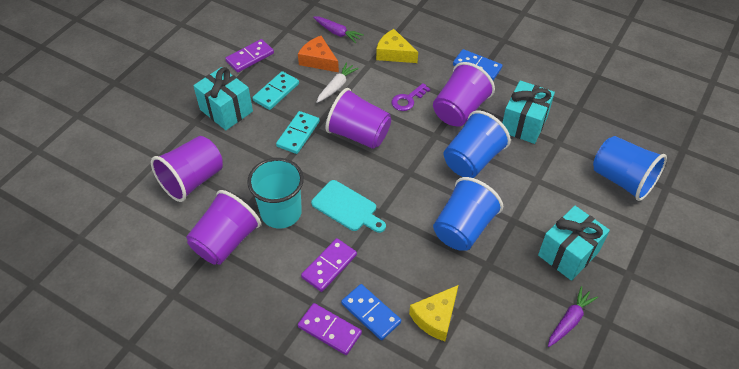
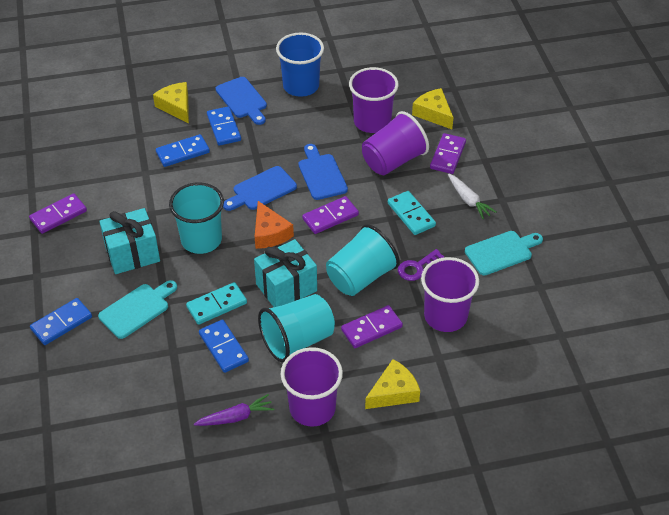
blue cup: 3 -> 1
blue cutting board: 0 -> 3
blue domino: 2 -> 4
purple carrot: 2 -> 1
purple domino: 3 -> 4
turquoise cup: 1 -> 3
turquoise cutting board: 1 -> 2
turquoise gift: 3 -> 2
yellow cheese: 2 -> 3

